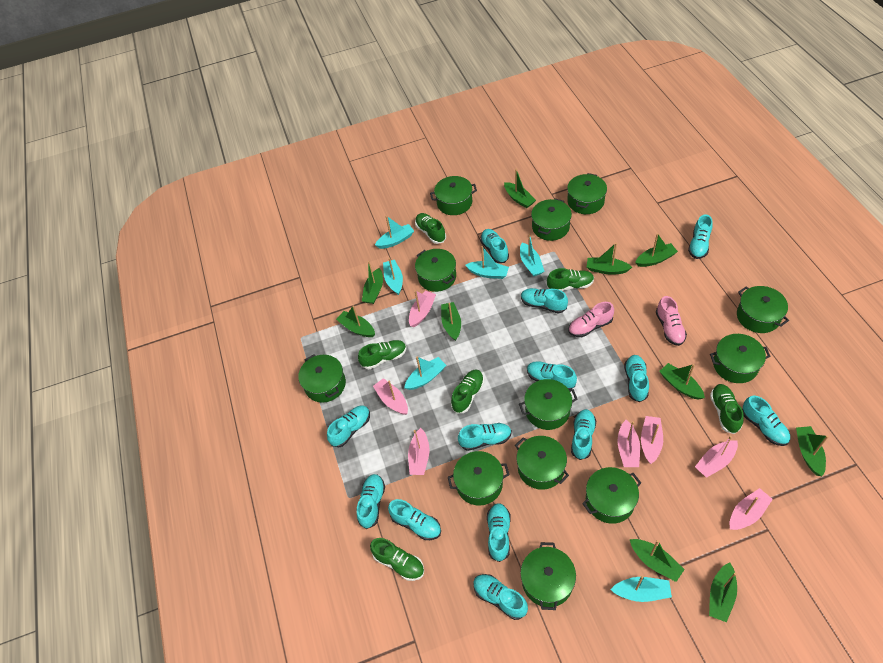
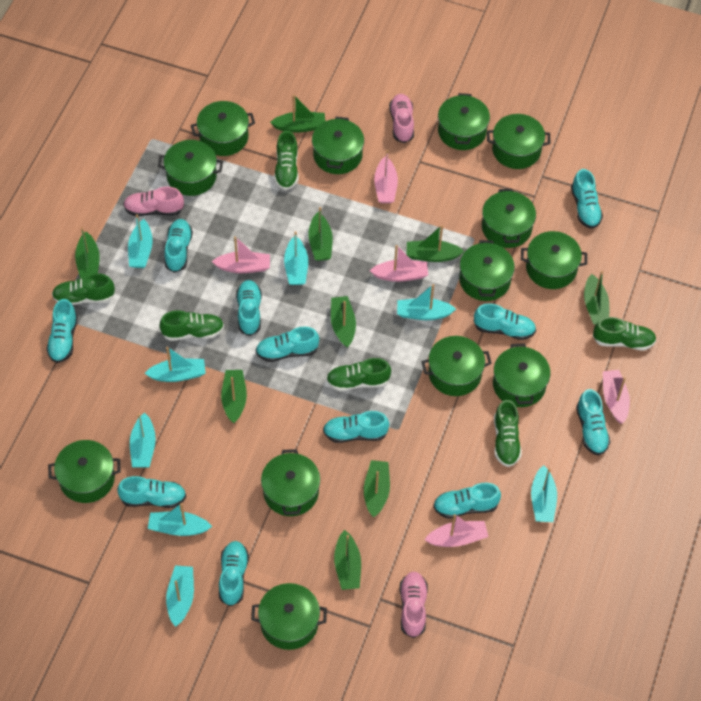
green boat: 10 -> 9
green pot: 12 -> 13
pink boat: 7 -> 5
pink shoe: 2 -> 3
turquoise boat: 6 -> 8
turquoise shoe: 13 -> 11

